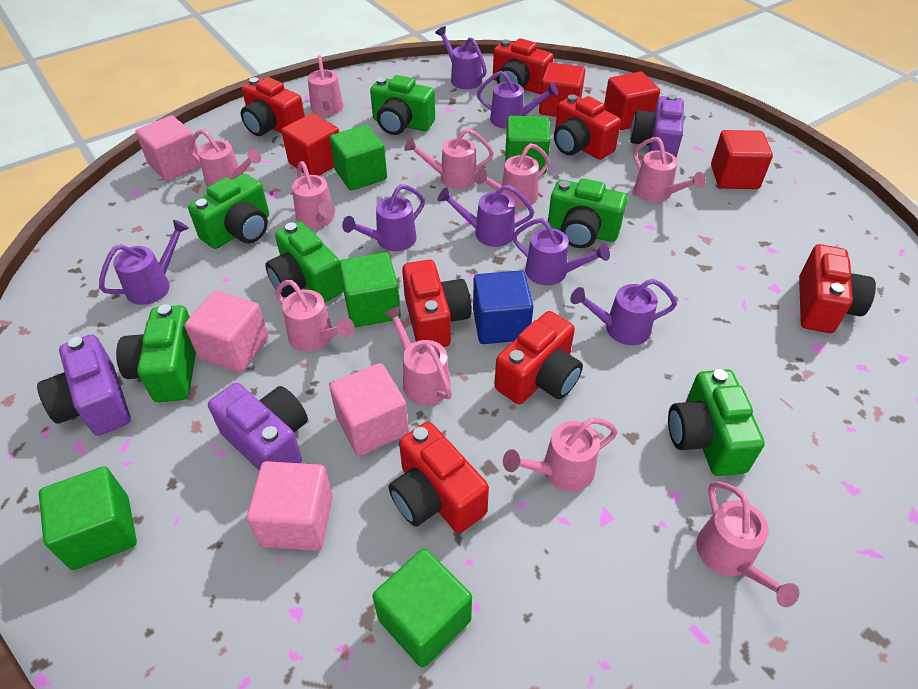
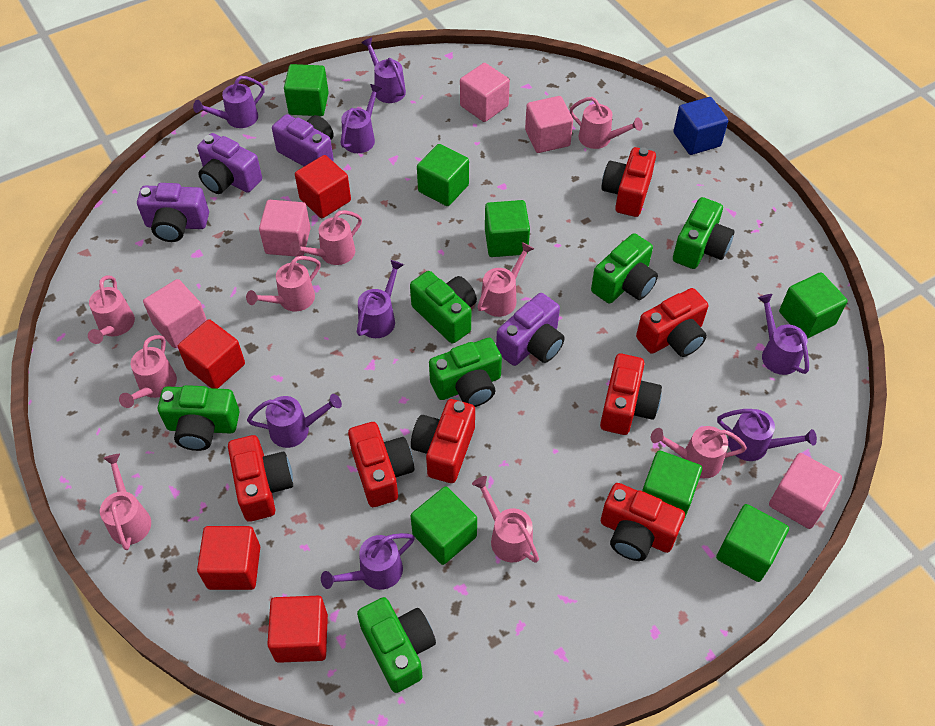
green cube: 5 -> 7
pink cube: 4 -> 5
pink watering can: 10 -> 9
purple camera: 3 -> 4
purple watering can: 7 -> 8

